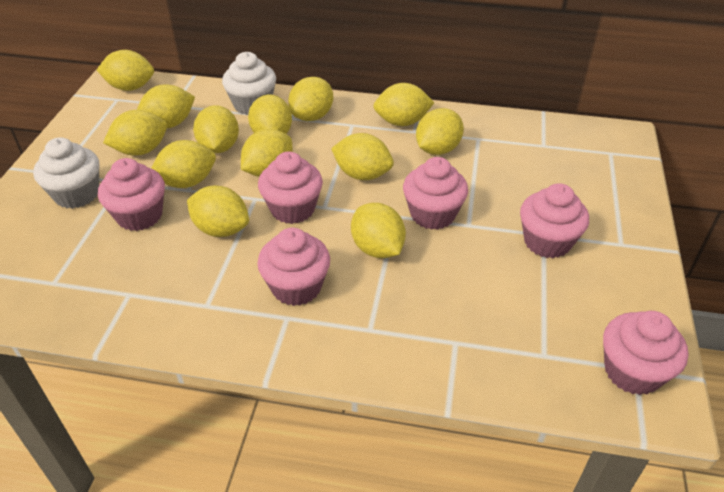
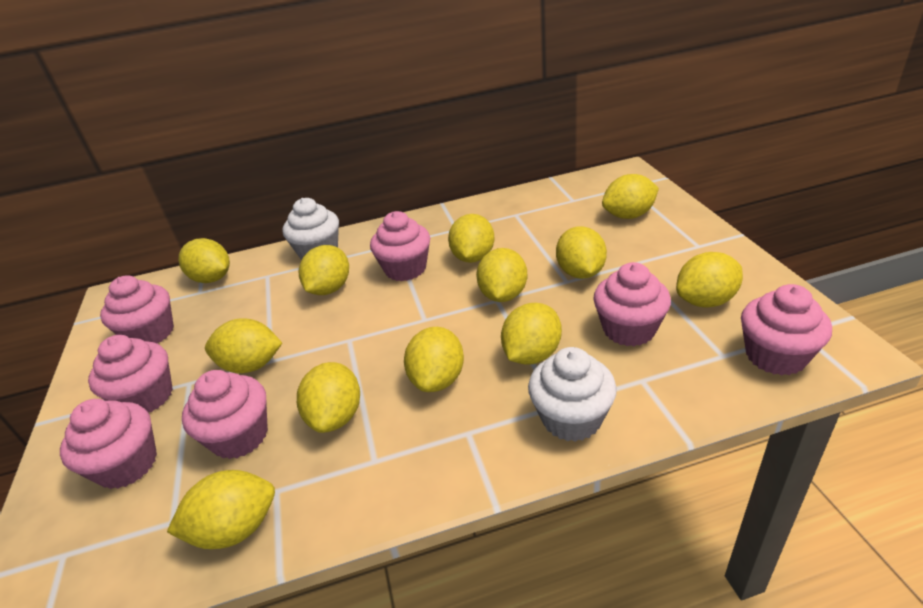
pink cupcake: 6 -> 7
yellow lemon: 13 -> 12

